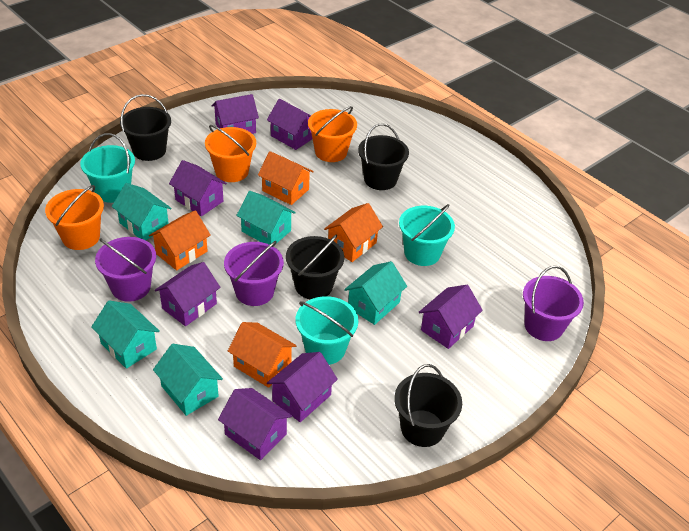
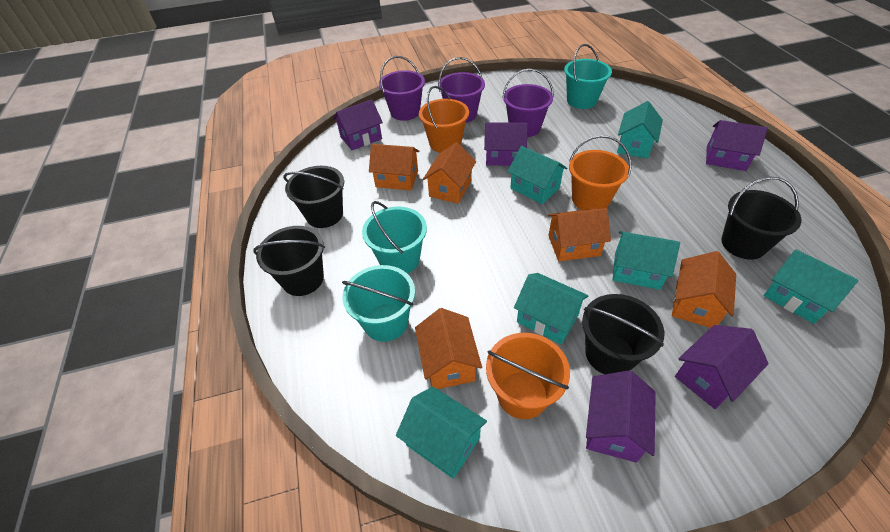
orange house: 4 -> 5
purple house: 7 -> 5
turquoise house: 5 -> 6

